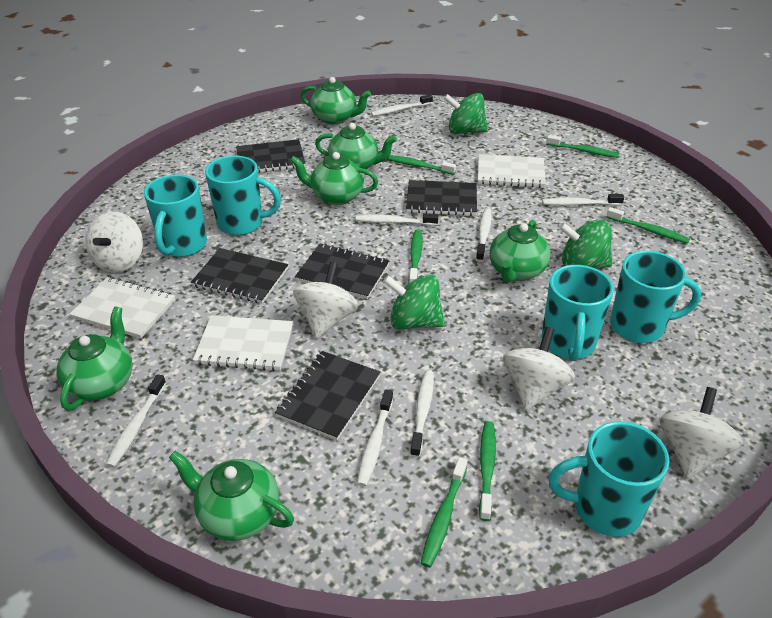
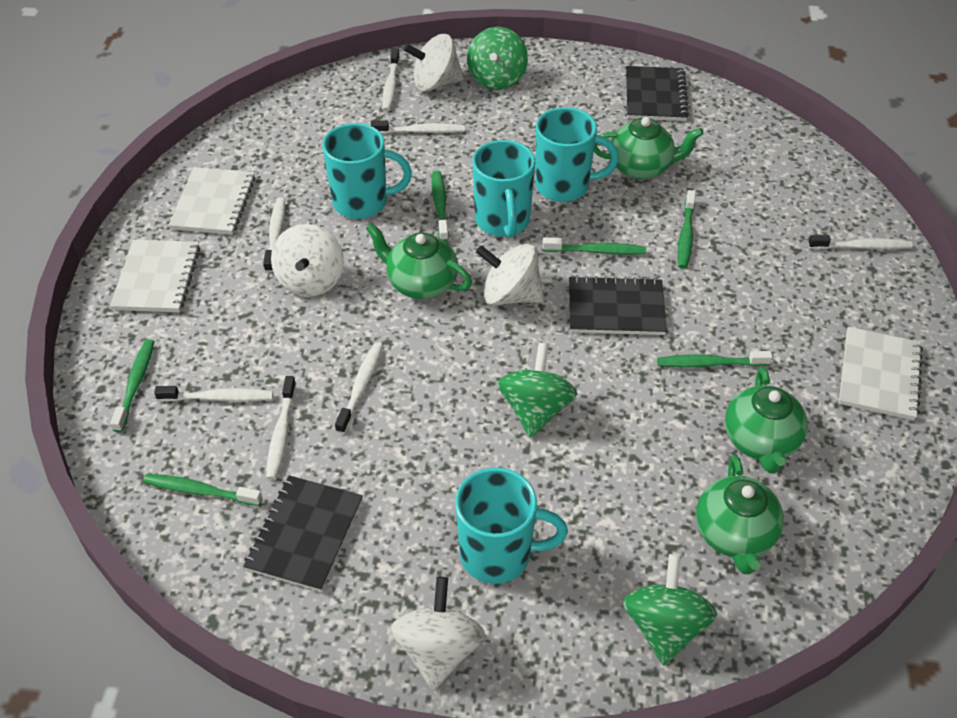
black notebook: 5 -> 3
green teapot: 6 -> 4
turquoise mug: 5 -> 4

